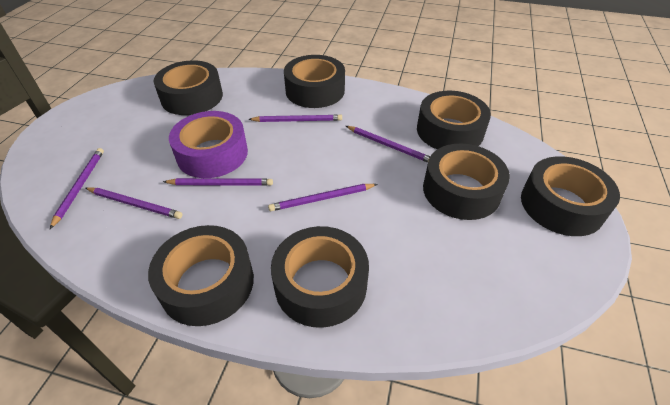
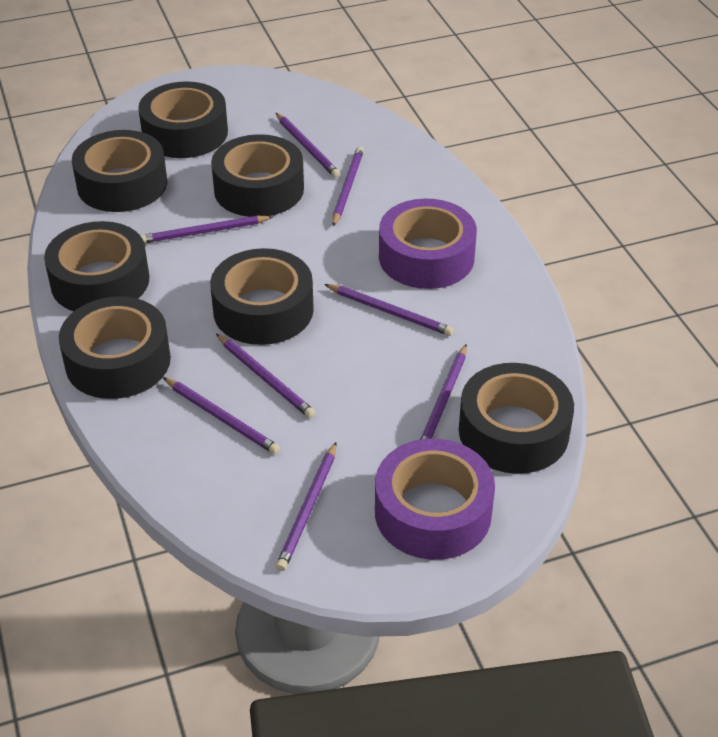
purple pencil: 6 -> 8
purple tape: 1 -> 2

